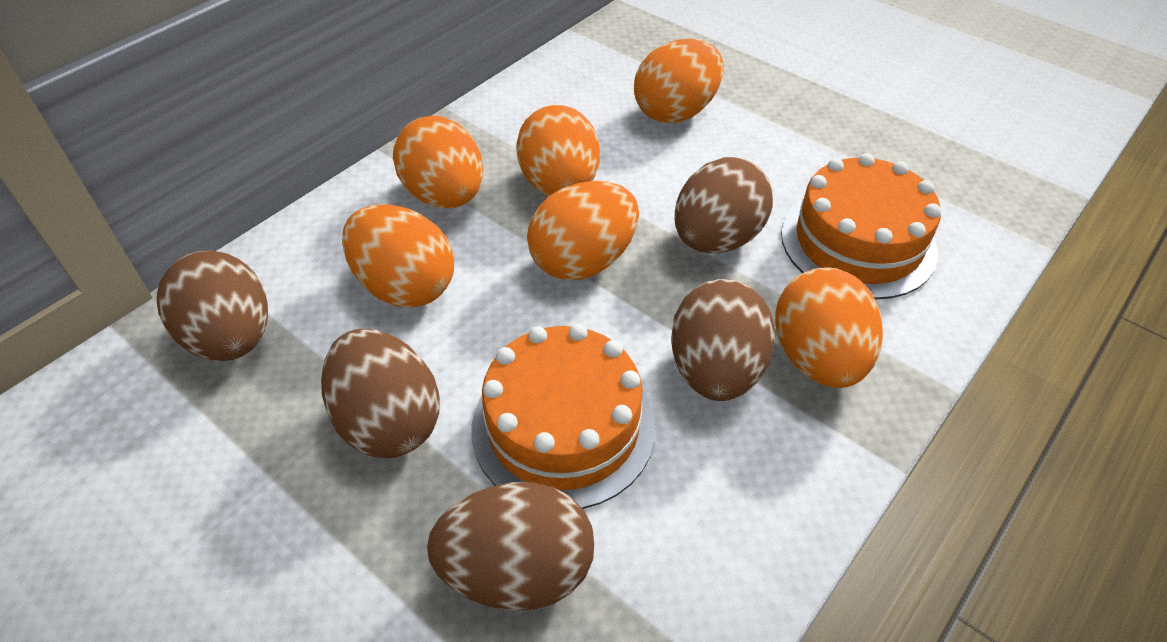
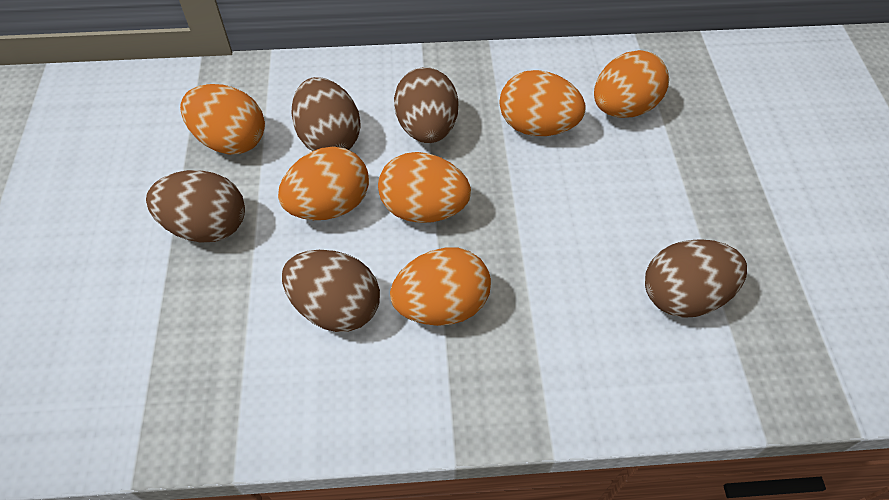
orange cake: 2 -> 0

